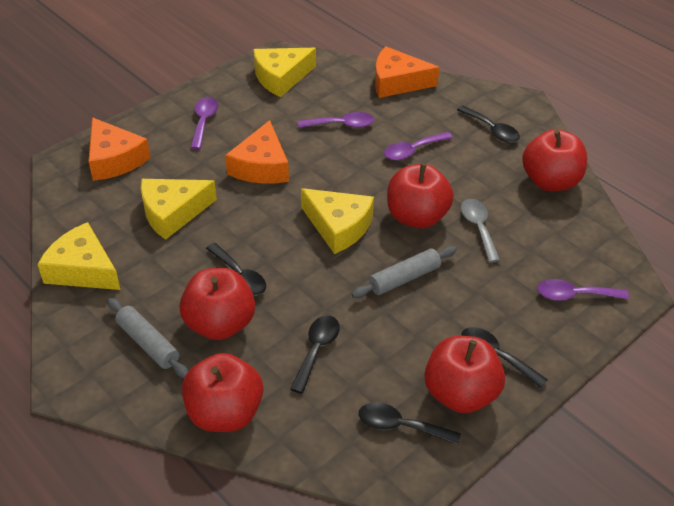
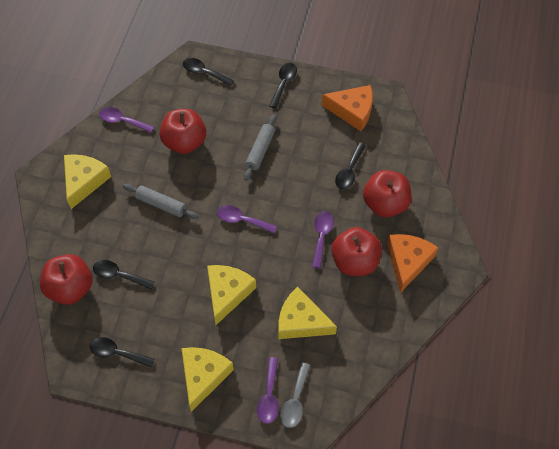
orange cheese: 3 -> 2
red apple: 5 -> 4

